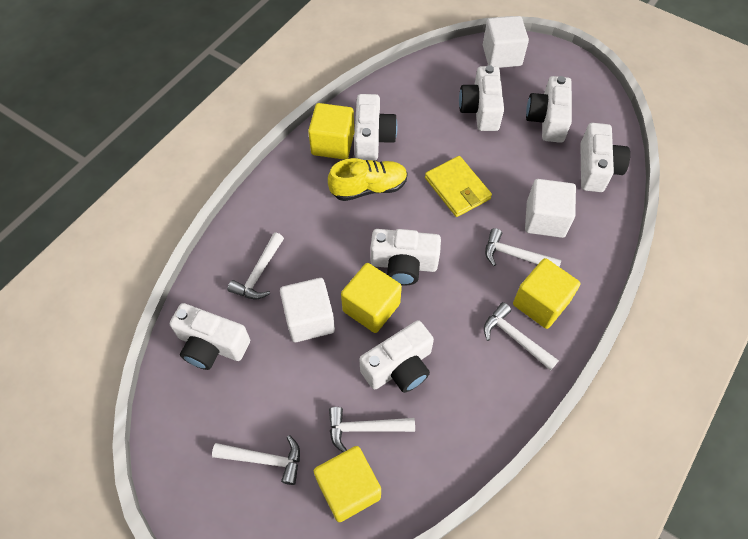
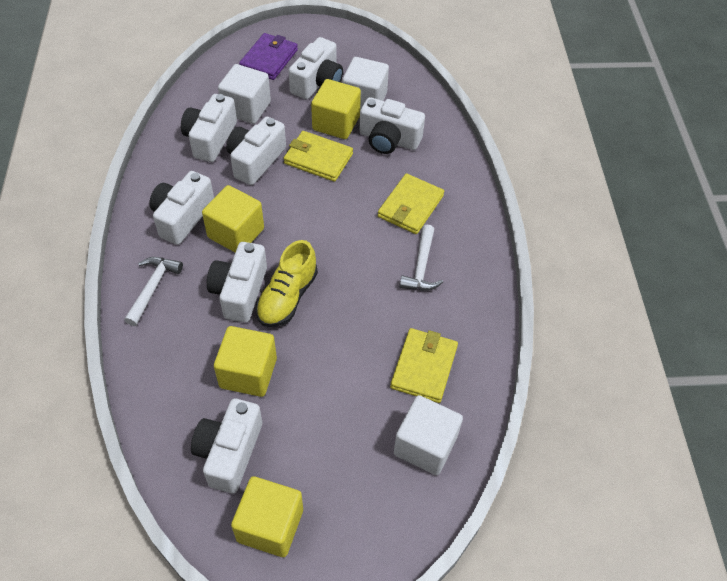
purple wallet: 0 -> 1
white hammer: 5 -> 2
yellow wallet: 1 -> 3

